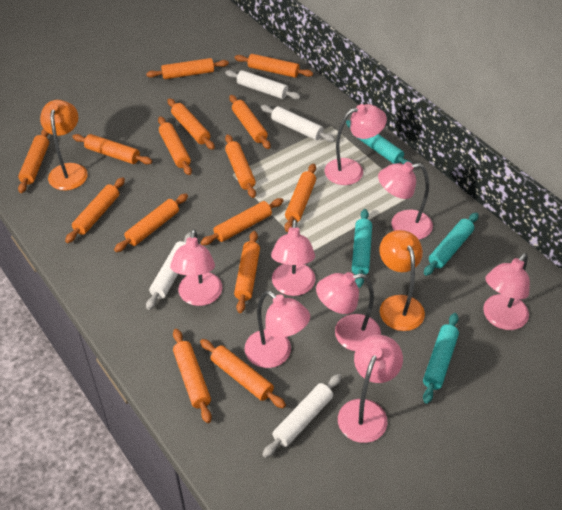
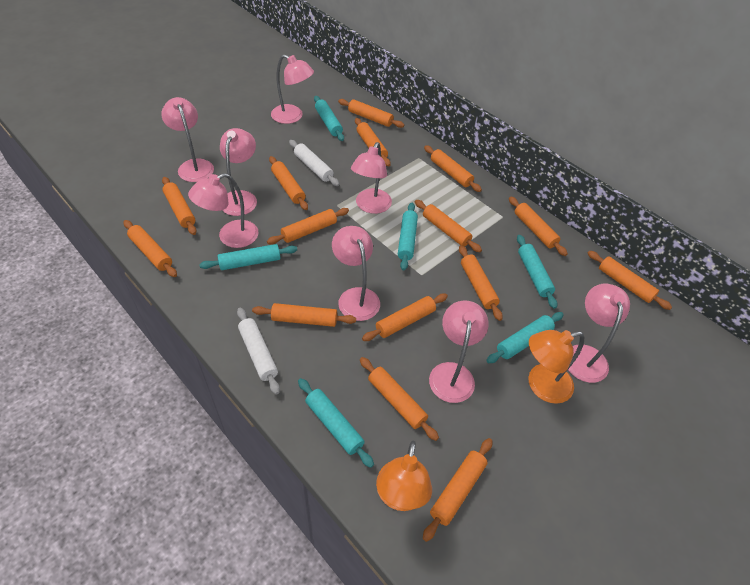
turquoise rolling pin: 4 -> 6
white rolling pin: 4 -> 2

